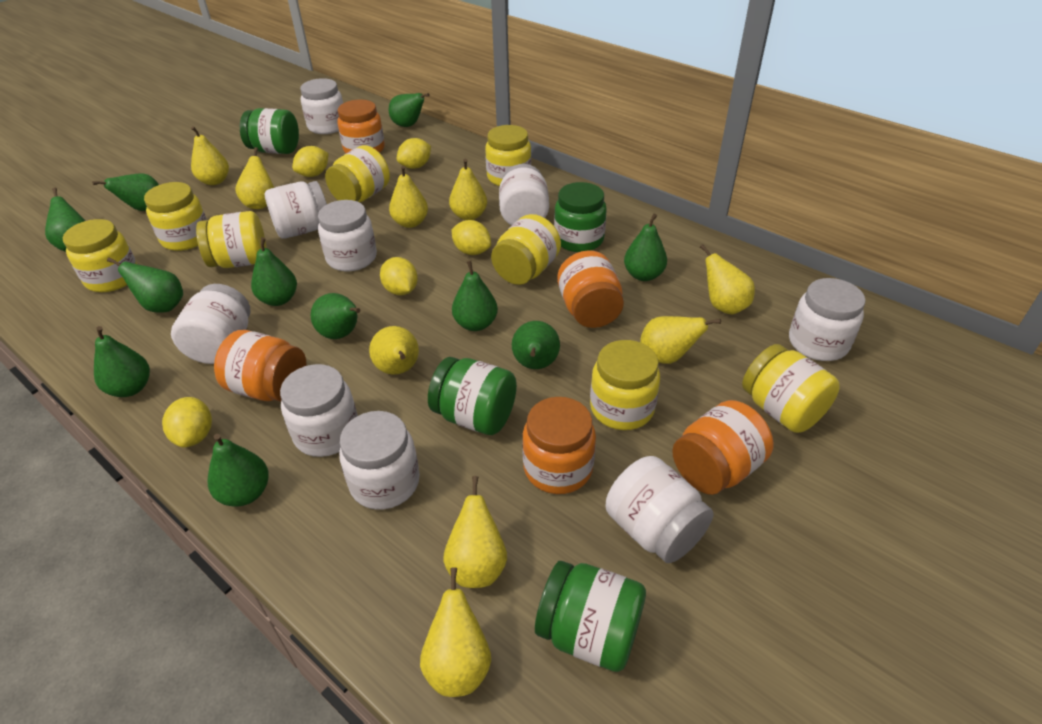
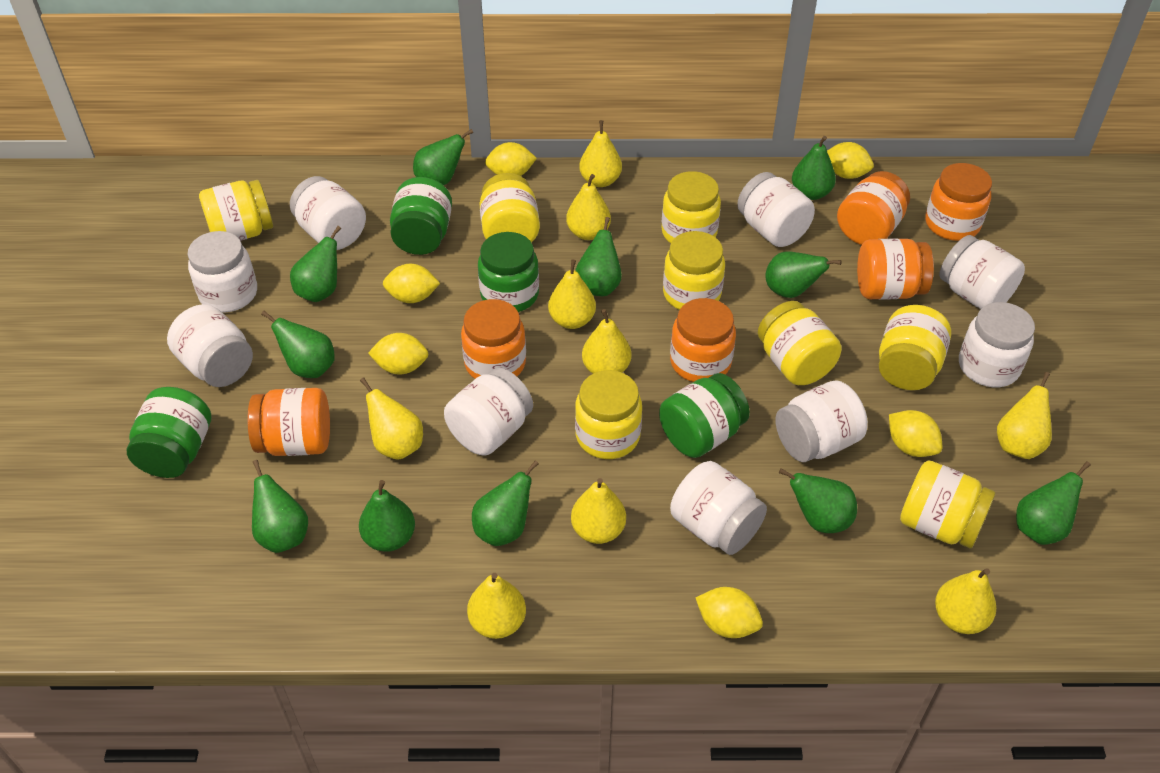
orange jar: 5 -> 6
yellow lemon: 5 -> 6

